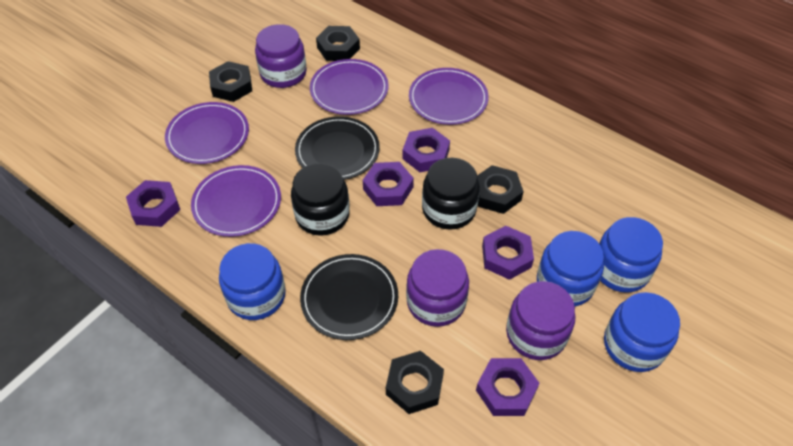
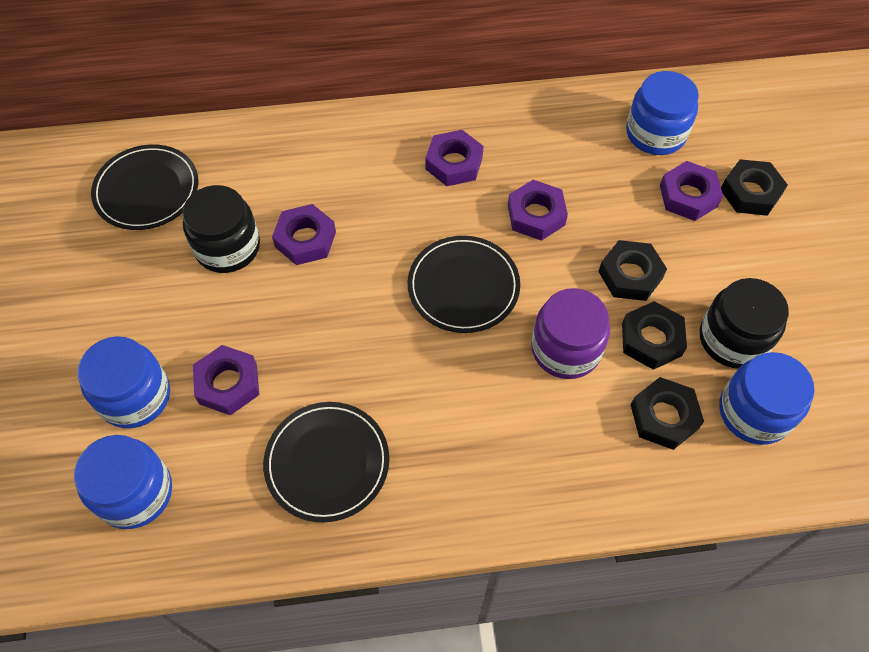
black plate: 2 -> 3
purple jar: 3 -> 1
purple plate: 4 -> 0

